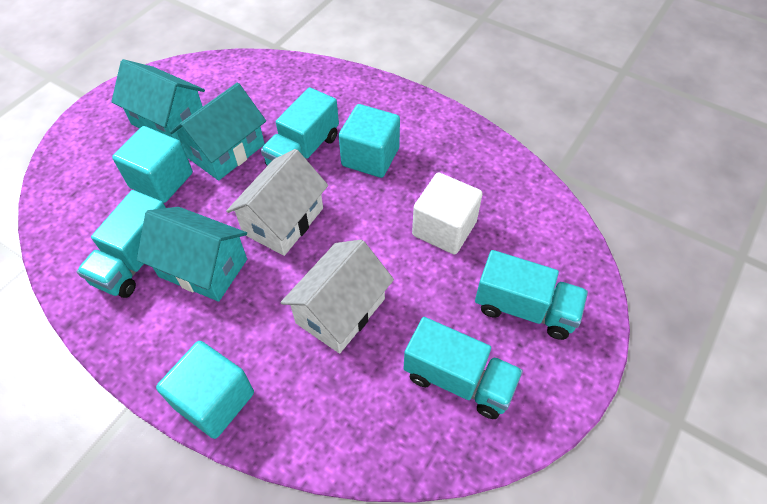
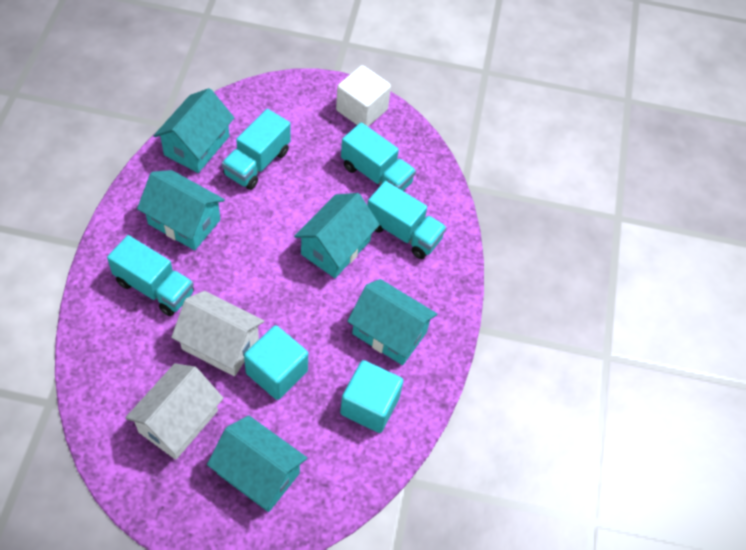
turquoise cube: 3 -> 2
turquoise house: 3 -> 5

